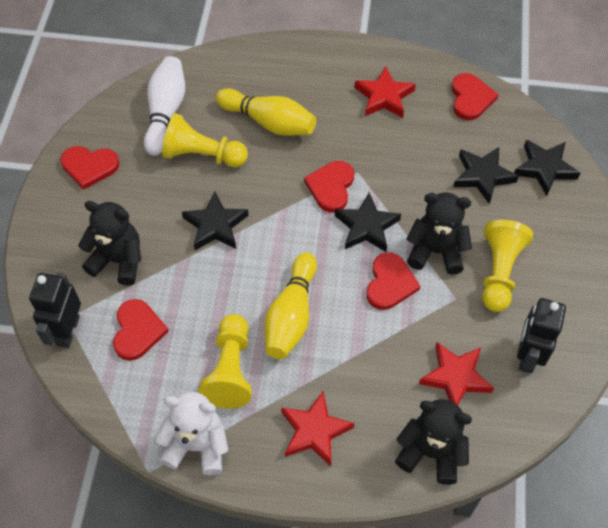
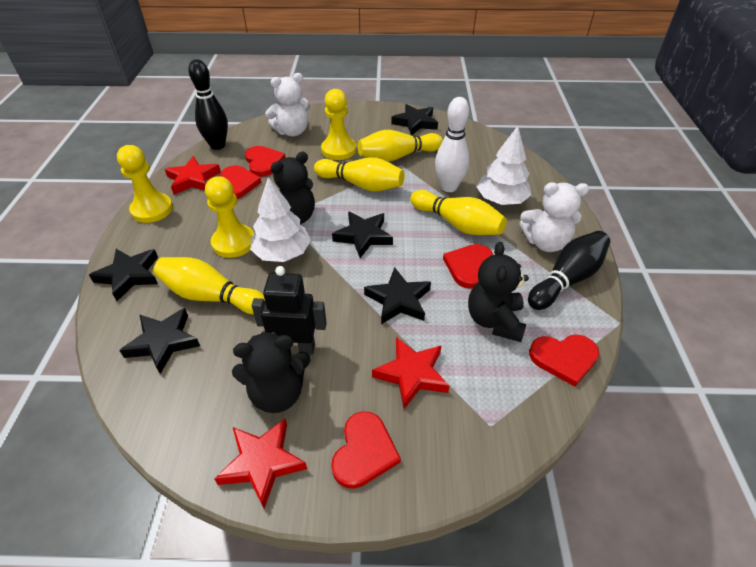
black bowling pin: 0 -> 2
black robot: 2 -> 1
black star: 4 -> 5
white teddy bear: 1 -> 2
white tree: 0 -> 2
yellow bowling pin: 2 -> 4

